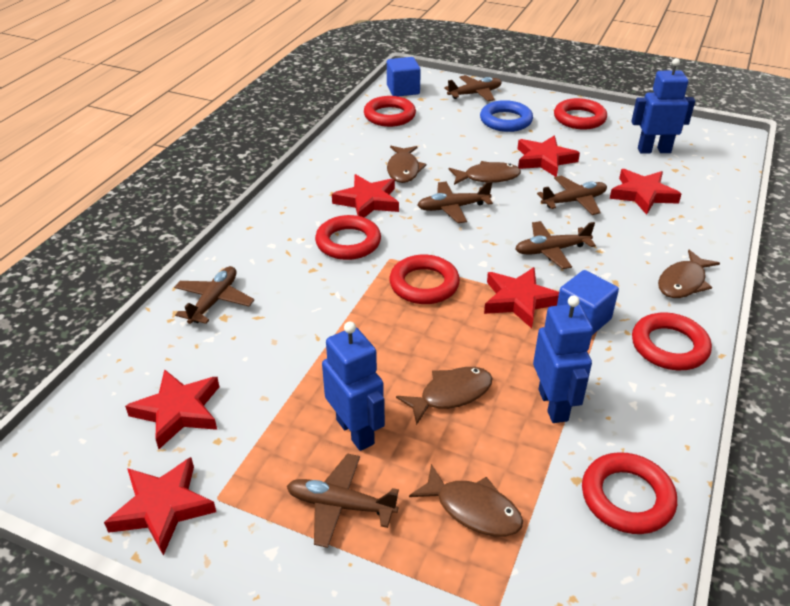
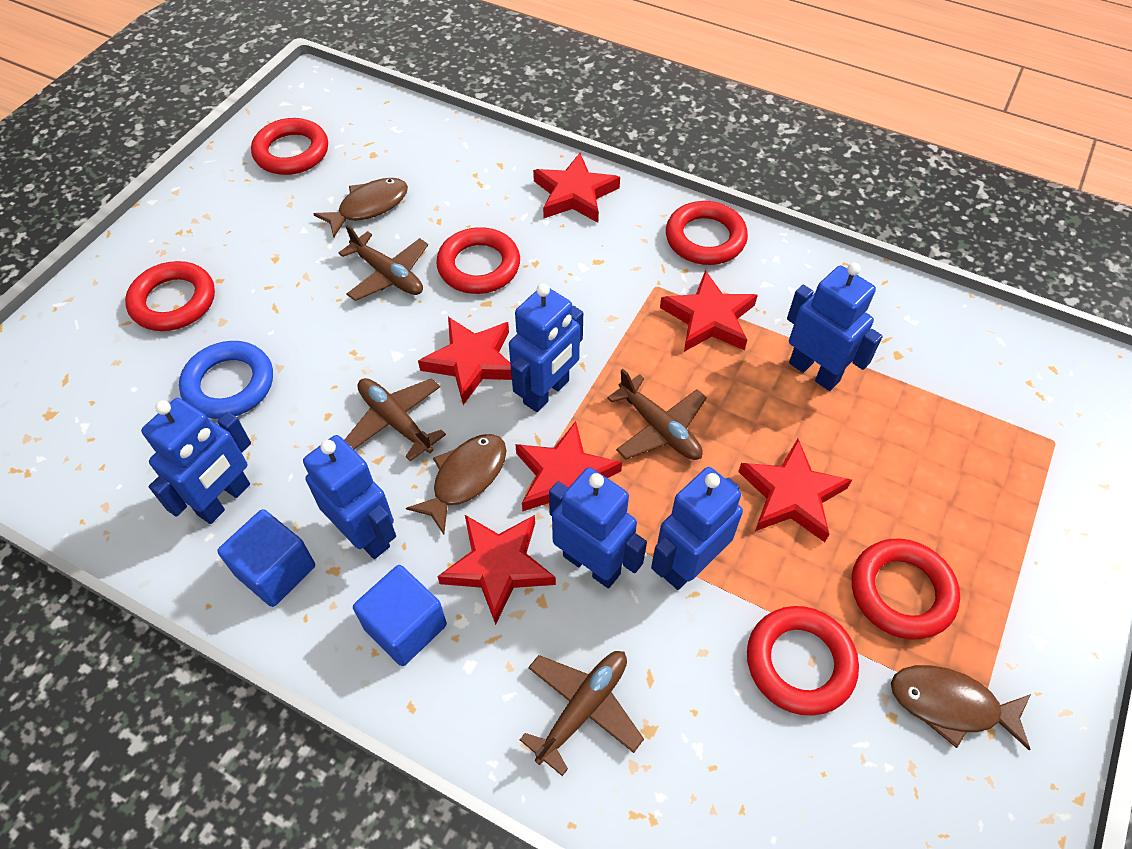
blue robot: 3 -> 6
brown fish: 5 -> 3
brown plane: 6 -> 4

